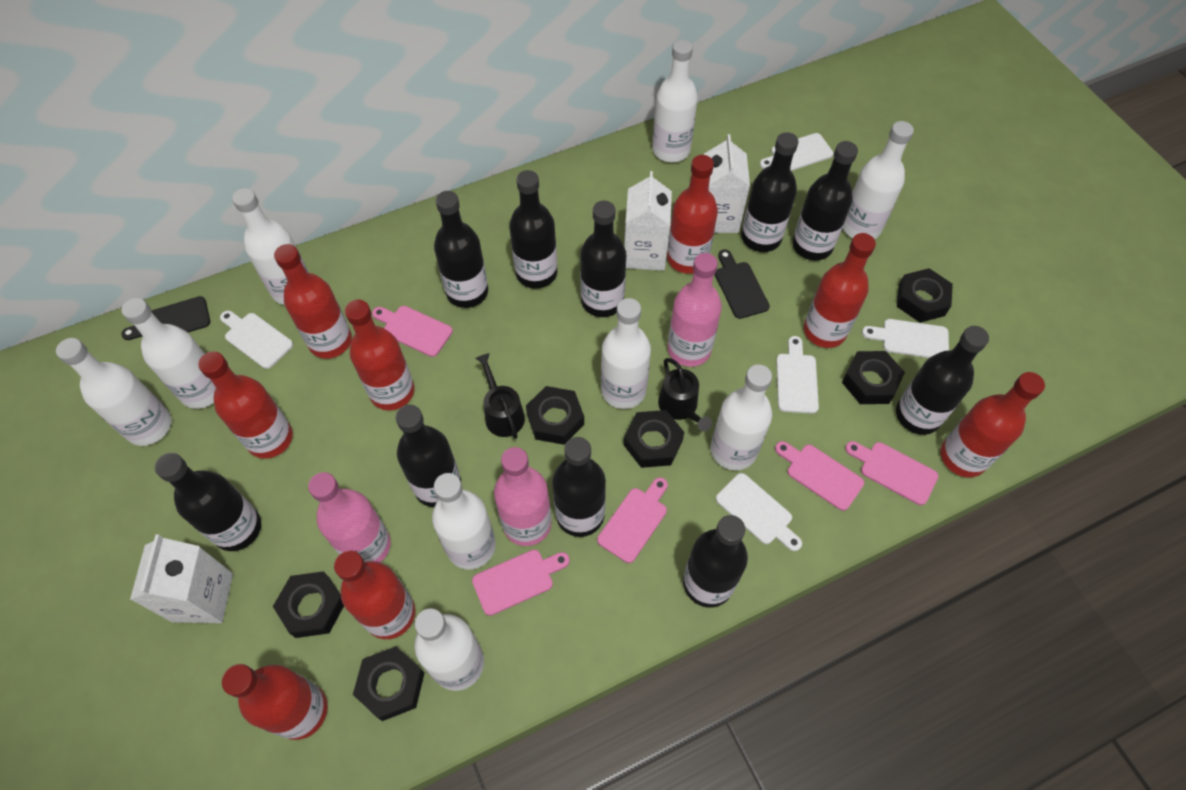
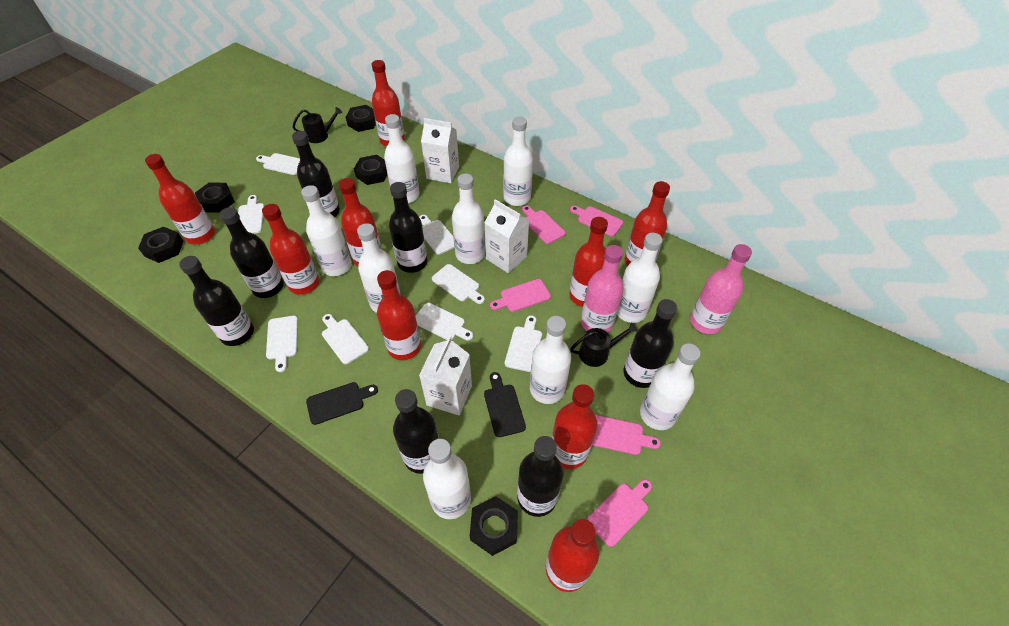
black bottle: 10 -> 7
black nut: 6 -> 5
pink bottle: 3 -> 2
red bottle: 8 -> 9
white cutting board: 5 -> 8

